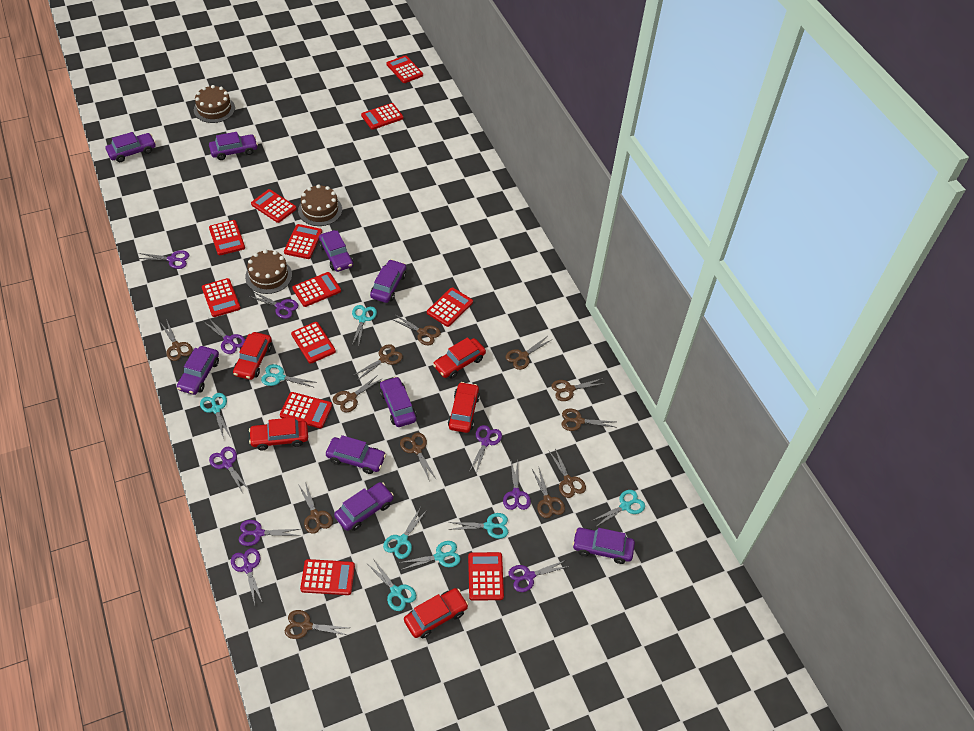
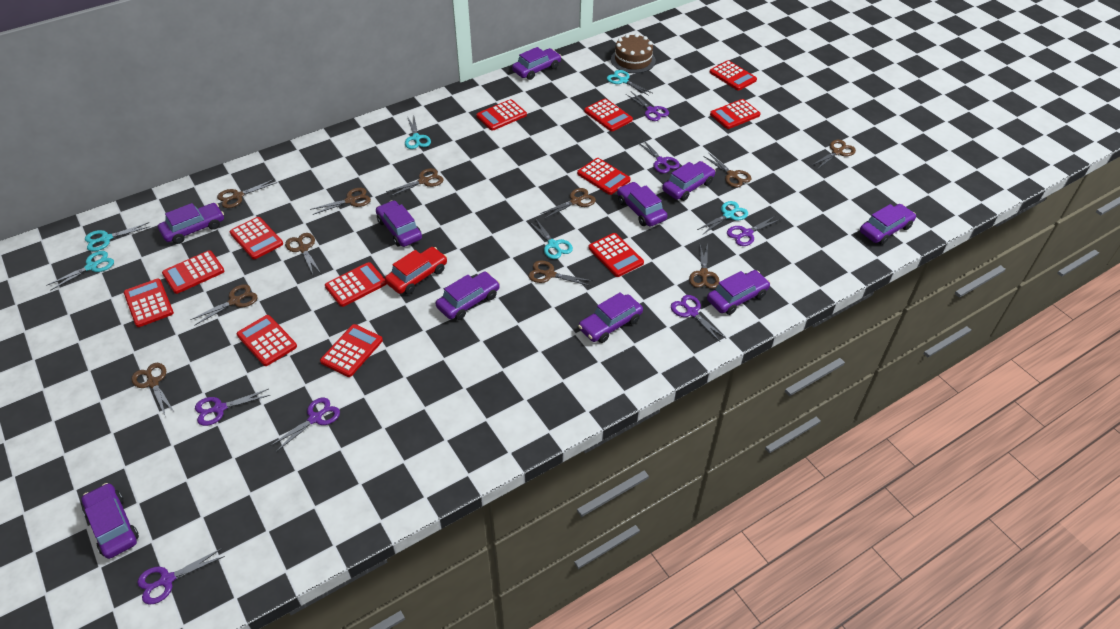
brown cake: 3 -> 1
brown scissors: 12 -> 11
purple car: 9 -> 10
purple scissors: 9 -> 7
red car: 5 -> 1
turquoise scissors: 8 -> 6

